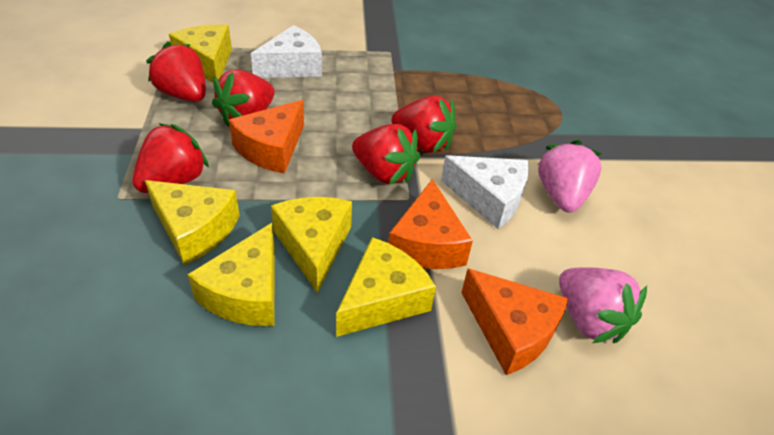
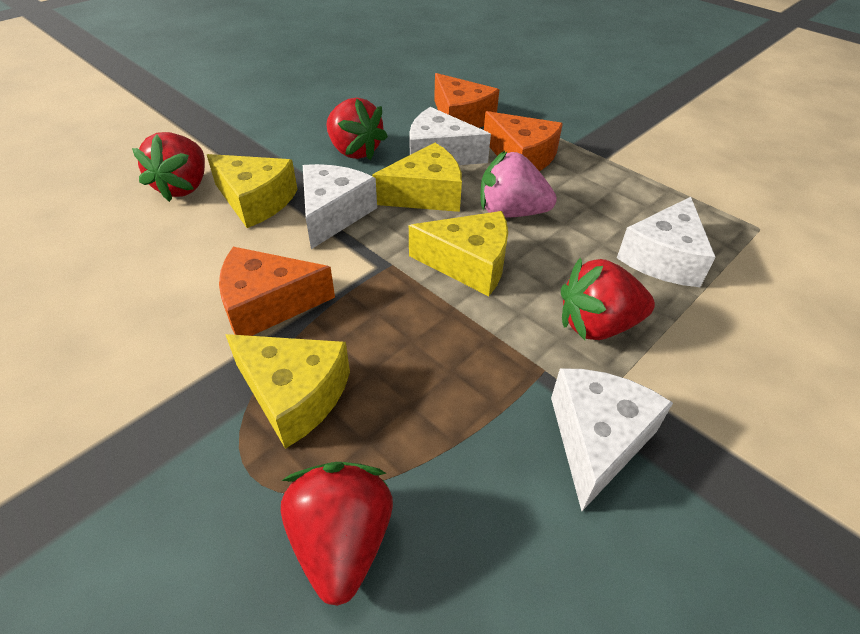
pink strawberry: 2 -> 1
red strawberry: 5 -> 4
white cheese: 2 -> 4
yellow cheese: 5 -> 4

